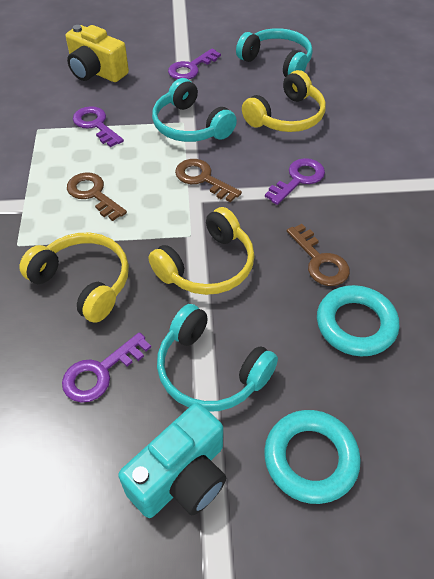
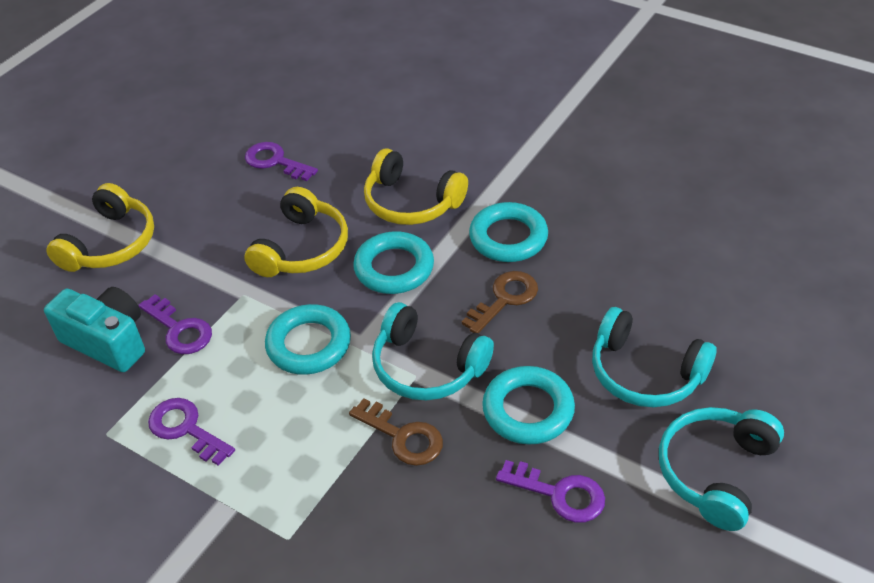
brown key: 3 -> 2
turquoise ring: 2 -> 4
yellow camera: 1 -> 0

